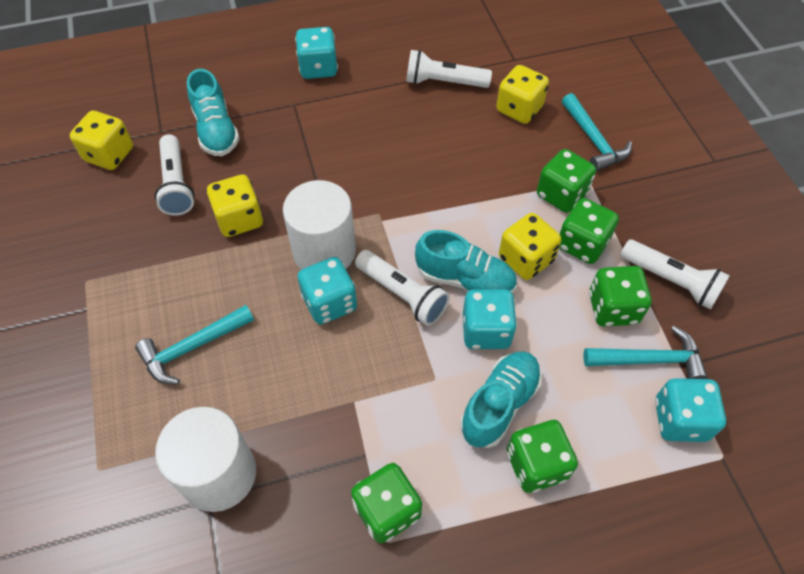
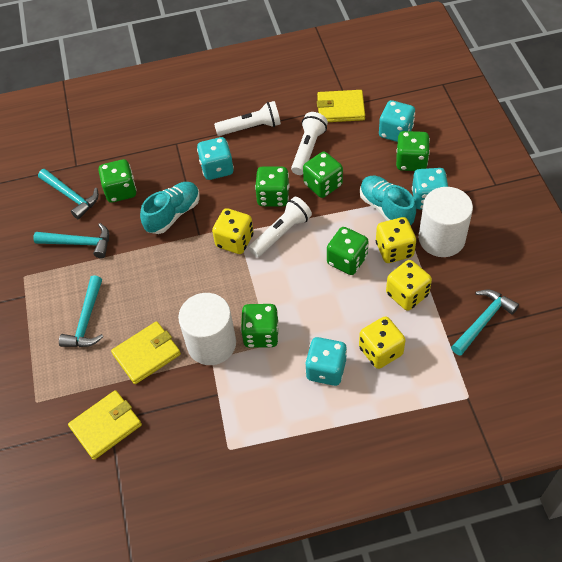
green dice: 5 -> 6
turquoise hammer: 3 -> 4
turquoise shoe: 3 -> 2
white flashlight: 4 -> 3
yellow wallet: 0 -> 3

